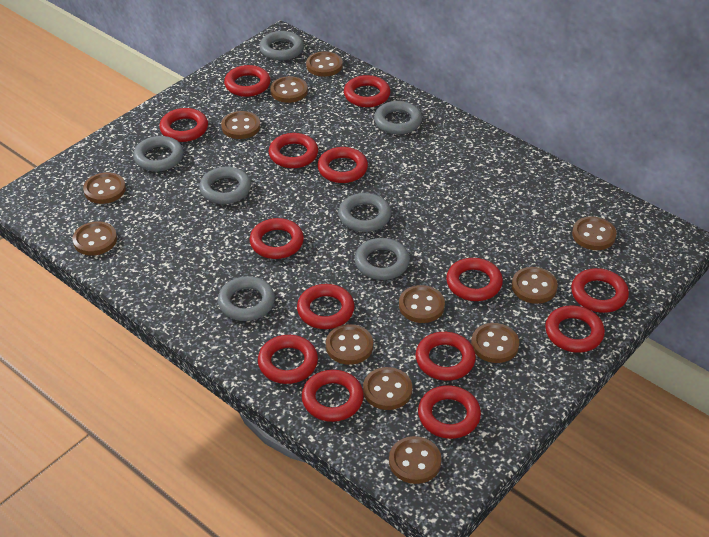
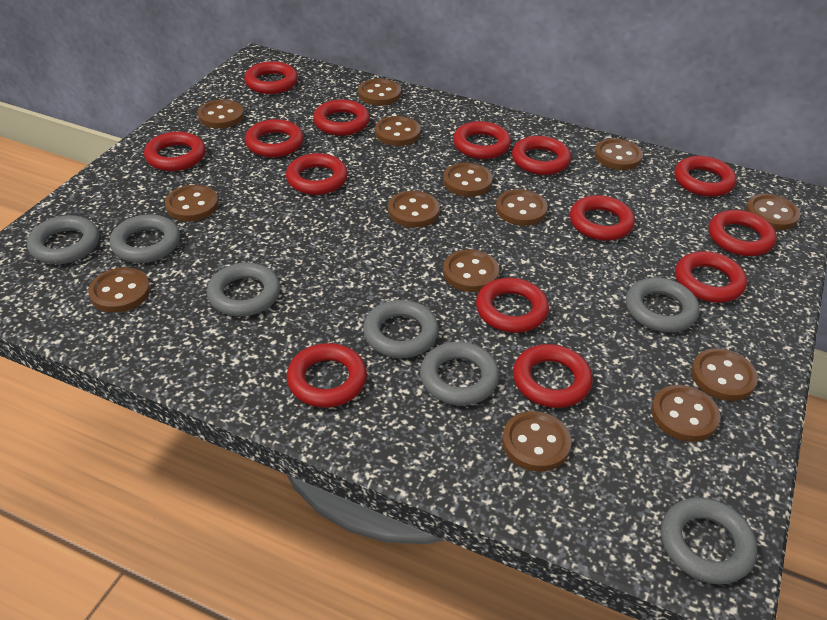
brown button: 12 -> 14

